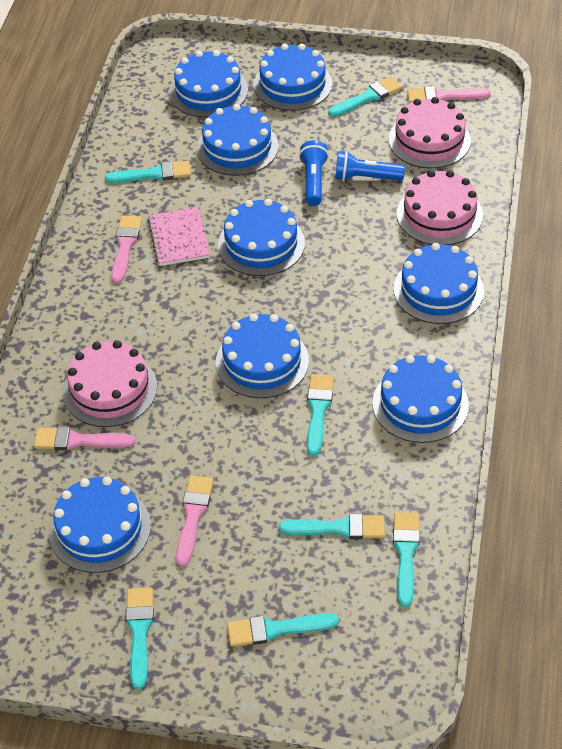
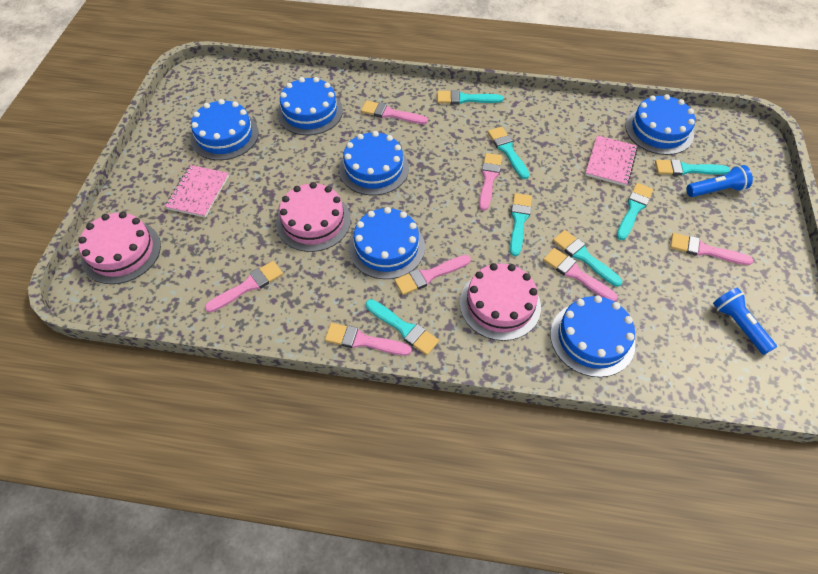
blue cake: 8 -> 6
pink brush: 4 -> 7
pink notebook: 1 -> 2

